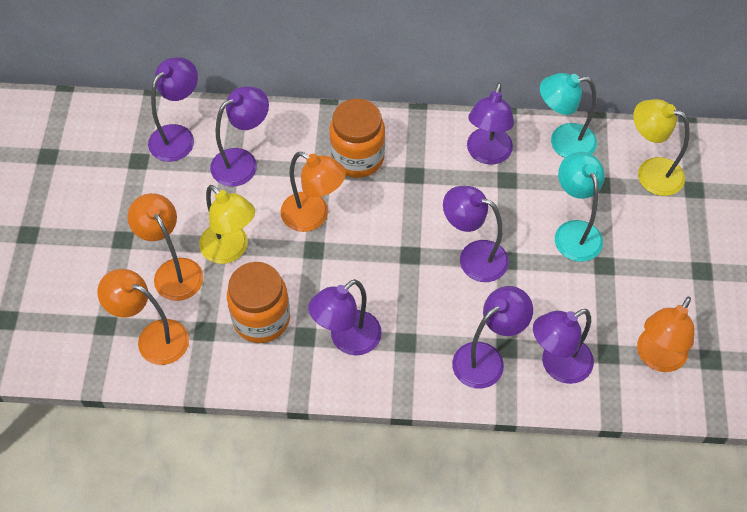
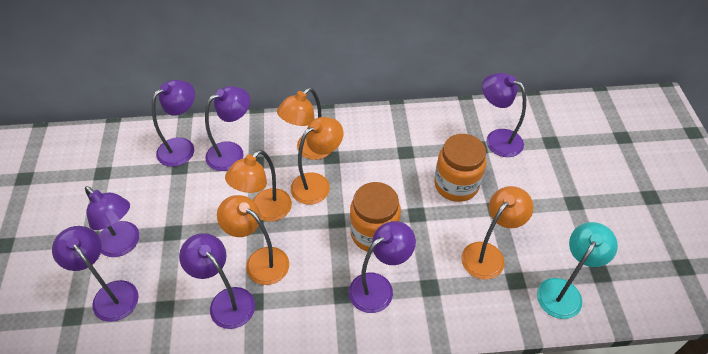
orange lamp: 4 -> 5
turquoise lamp: 2 -> 1
yellow lamp: 2 -> 0

